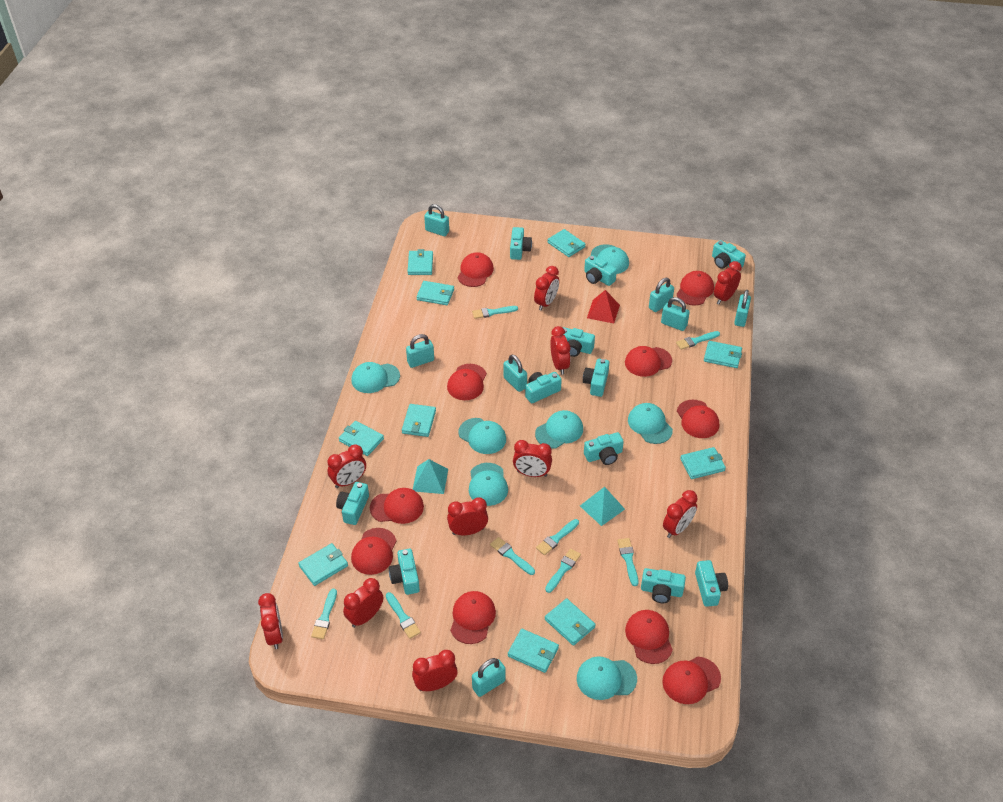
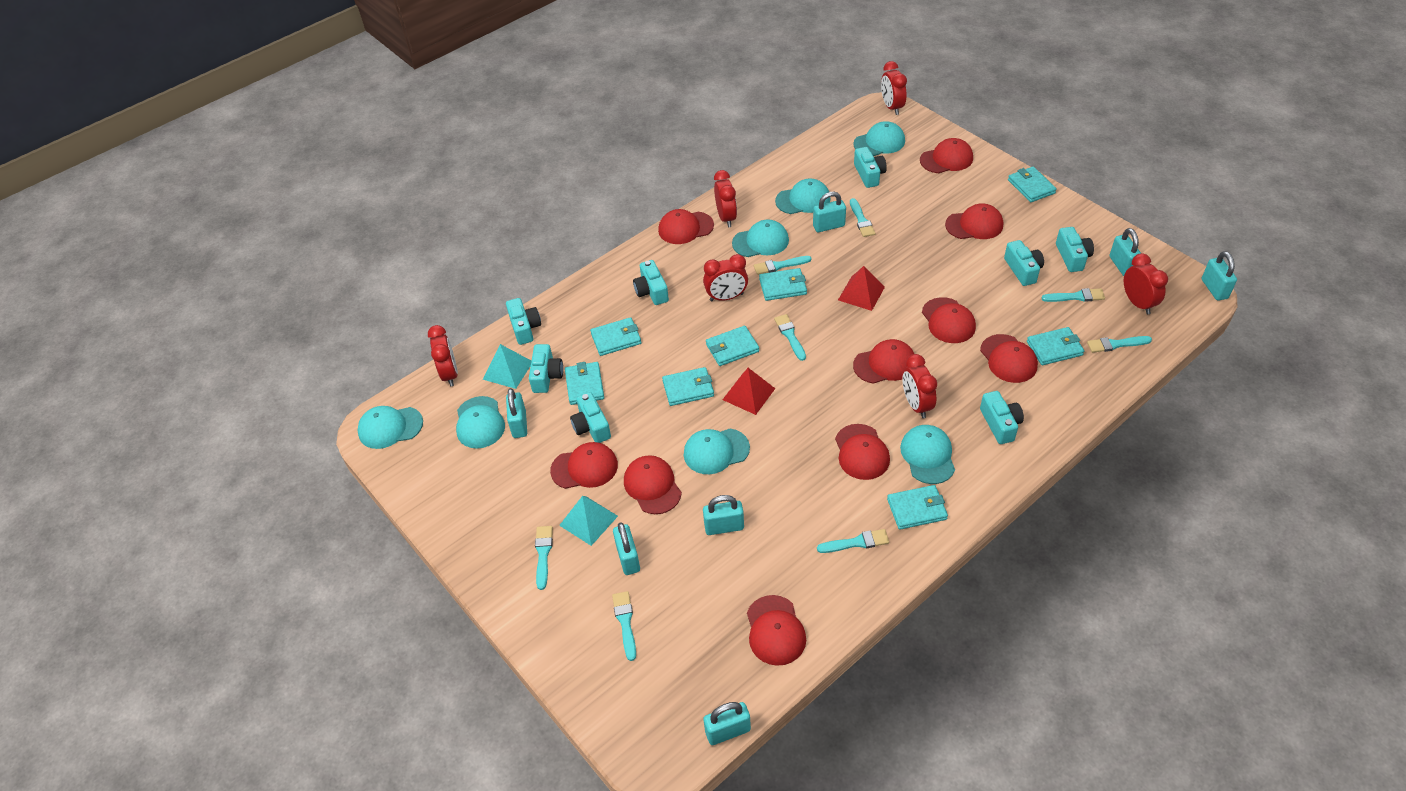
red clock: 10 -> 6
red pyramid: 1 -> 2
turquoise camera: 11 -> 8
turquoise wallet: 10 -> 8

